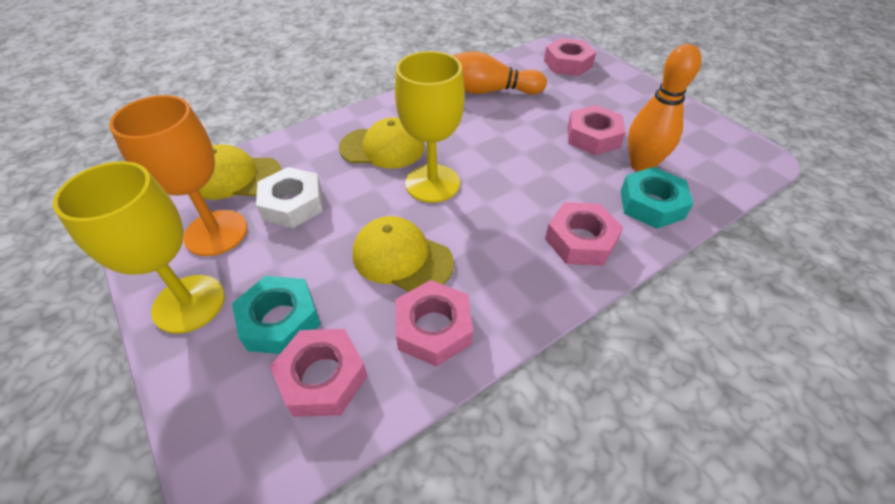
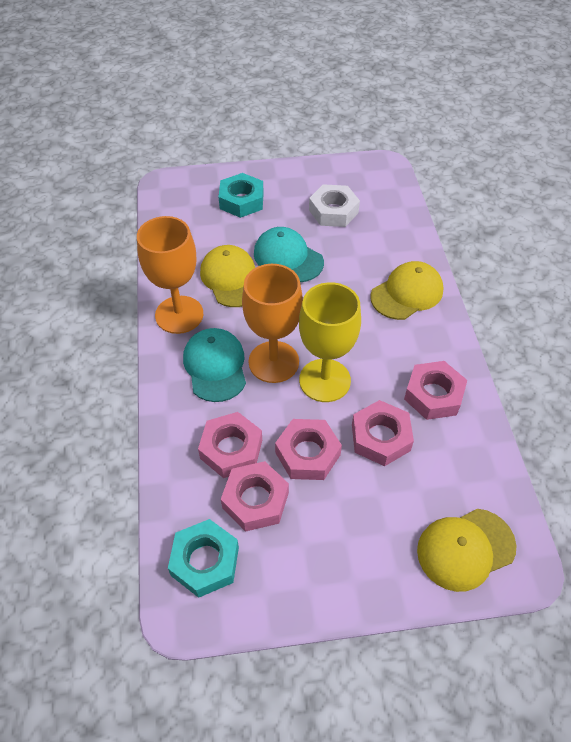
orange bowling pin: 2 -> 0
orange goblet: 1 -> 2
turquoise cap: 0 -> 2
yellow goblet: 2 -> 1

